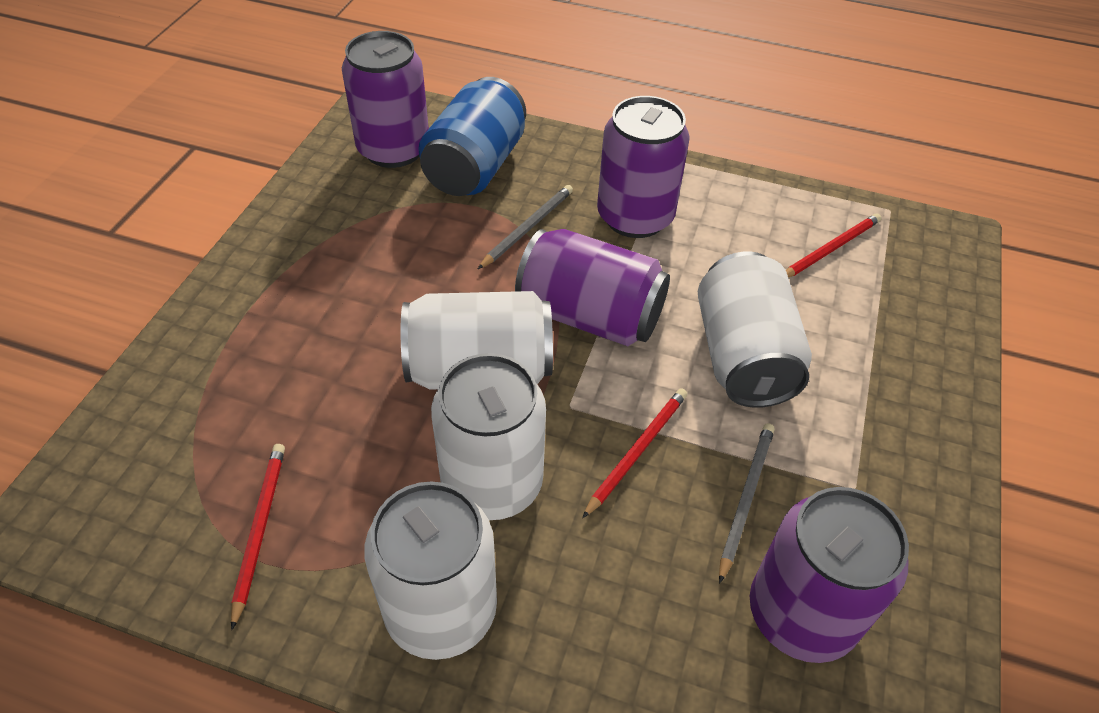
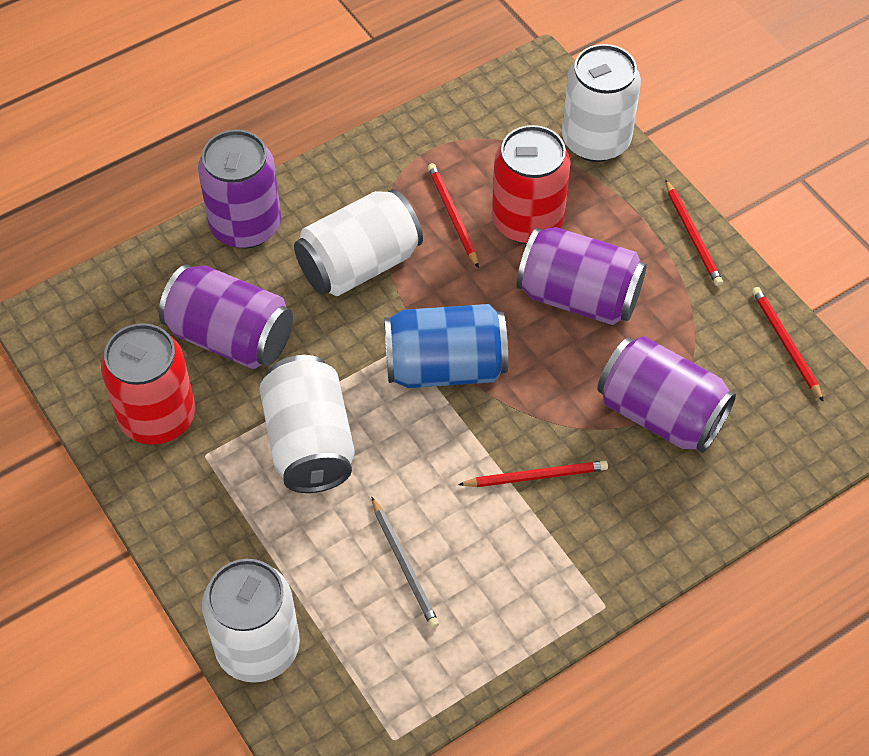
grey pencil: 2 -> 1
red can: 0 -> 2
red pencil: 3 -> 4

